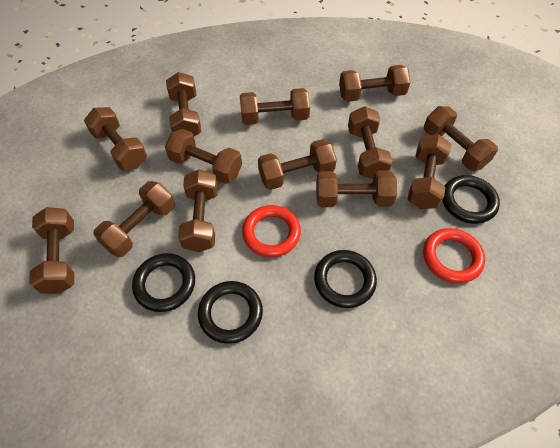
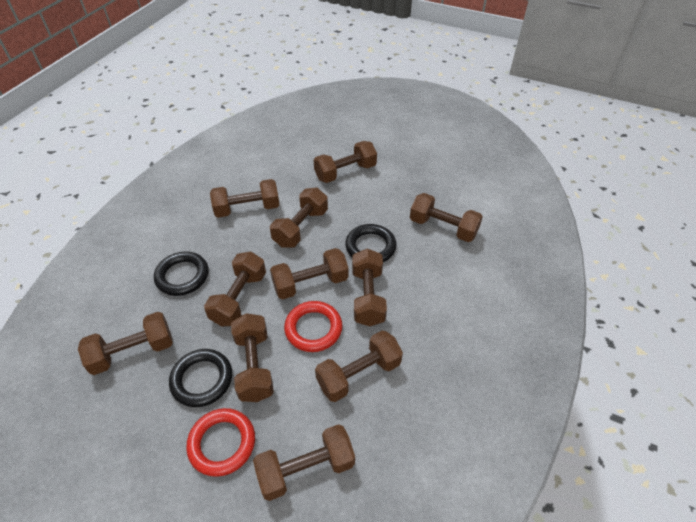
black ring: 4 -> 3
brown dumbbell: 13 -> 11

